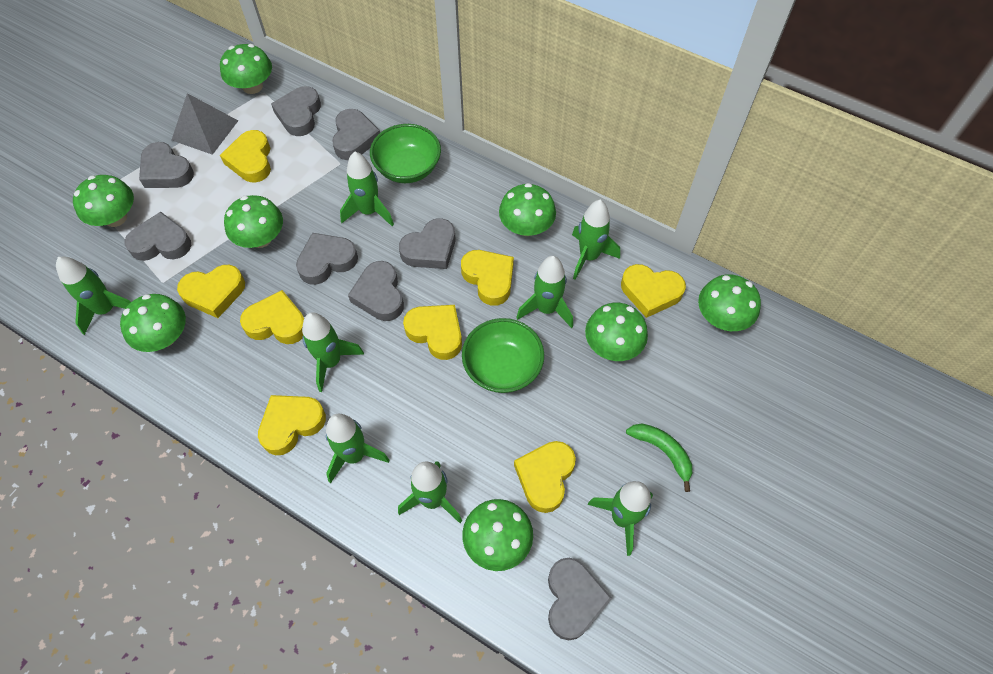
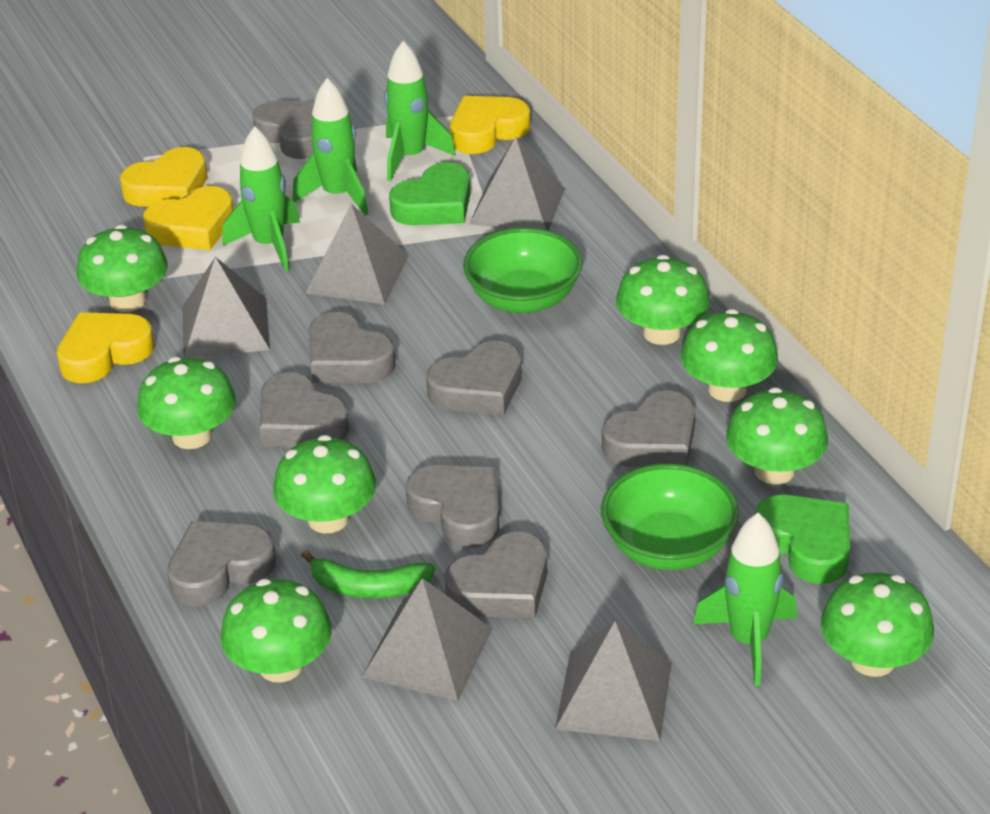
green heart: 0 -> 2
green rocket: 8 -> 4
grey pyramid: 1 -> 5
yellow heart: 8 -> 4

